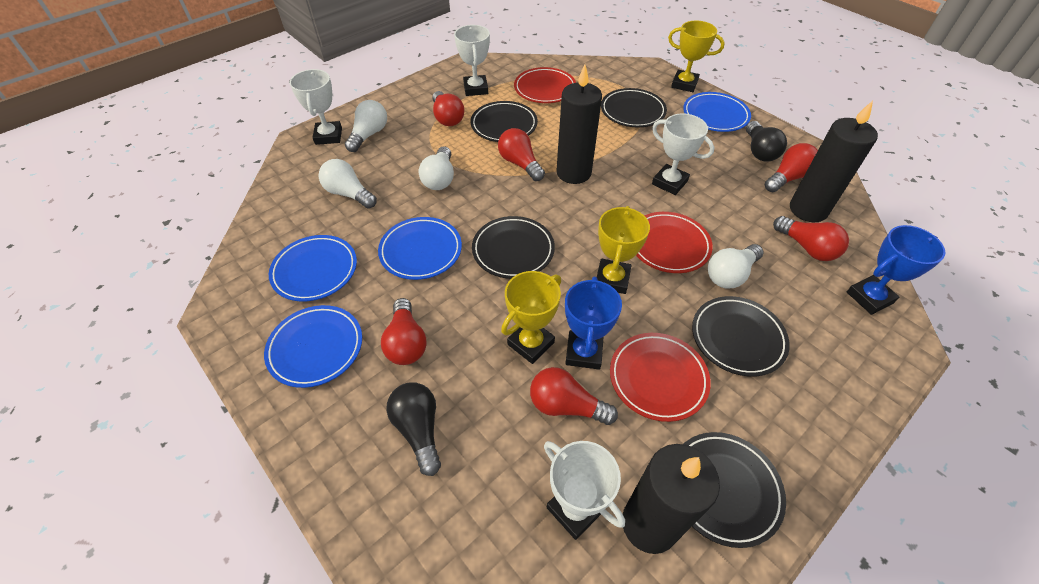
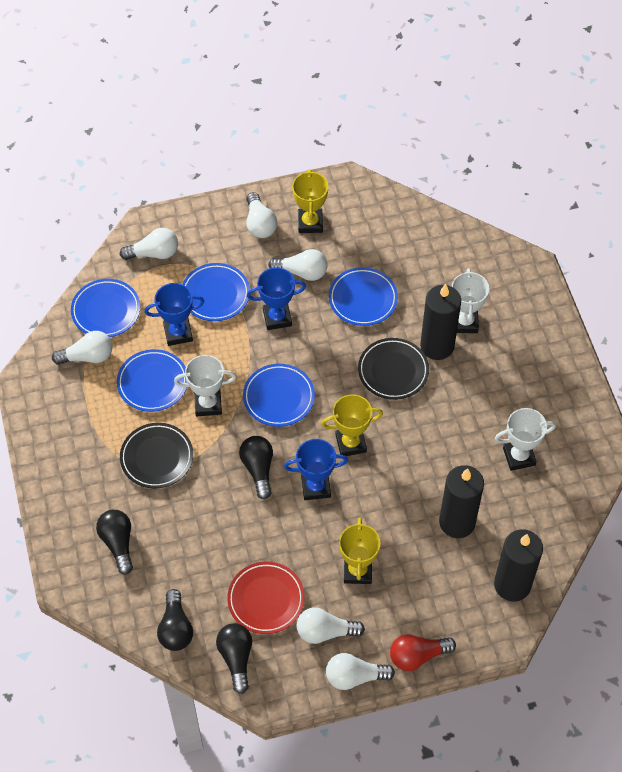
black light bulb: 2 -> 4
black plate: 5 -> 2
blue plate: 4 -> 5
blue trophy: 2 -> 3
red light bulb: 6 -> 1
red plate: 3 -> 1
white light bulb: 4 -> 6
white trophy: 4 -> 3

